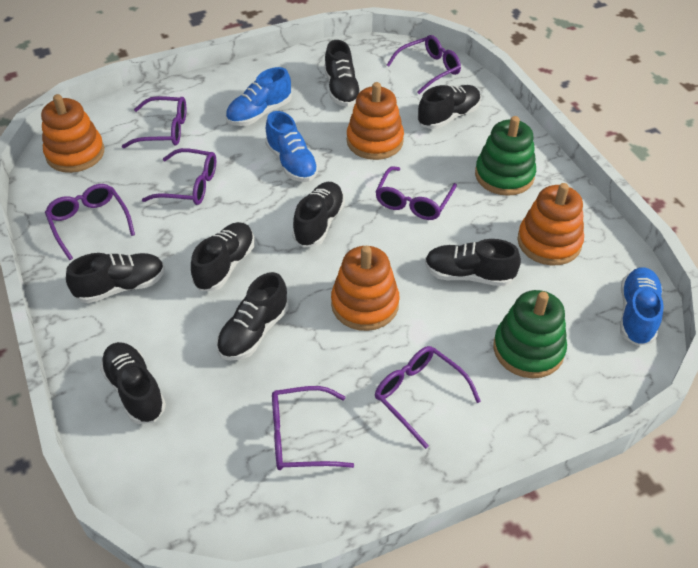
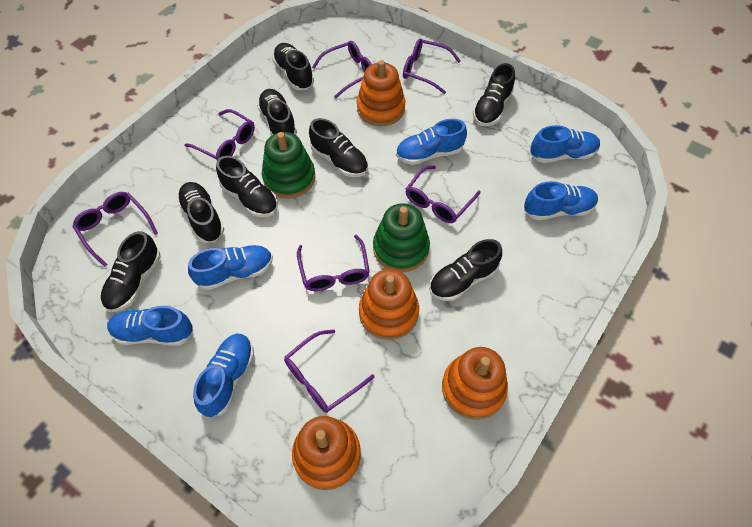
blue shoe: 3 -> 6

